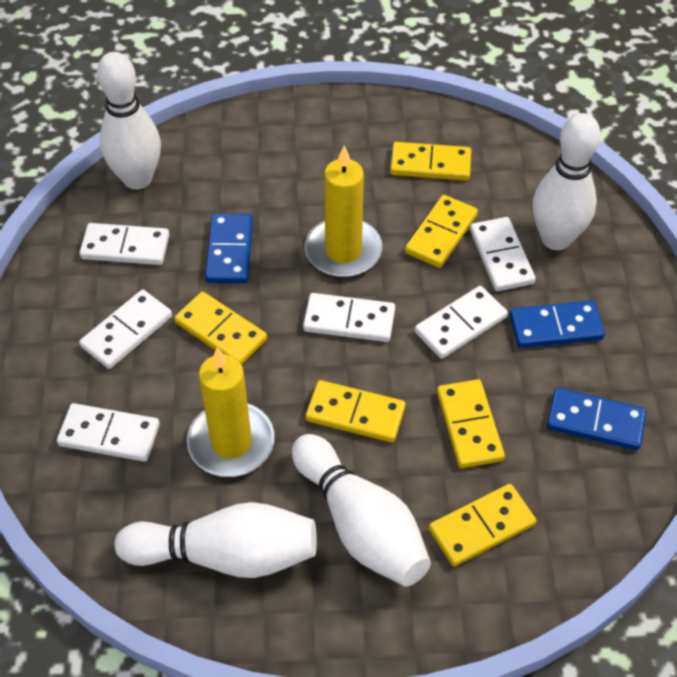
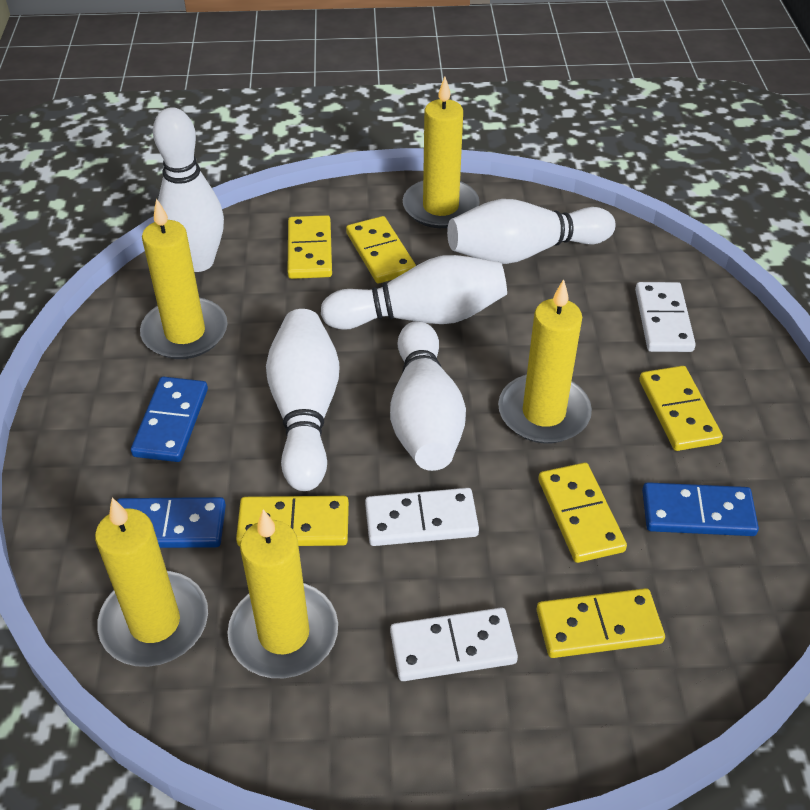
white bowling pin: 4 -> 5
white domino: 6 -> 3
yellow candle: 2 -> 5

